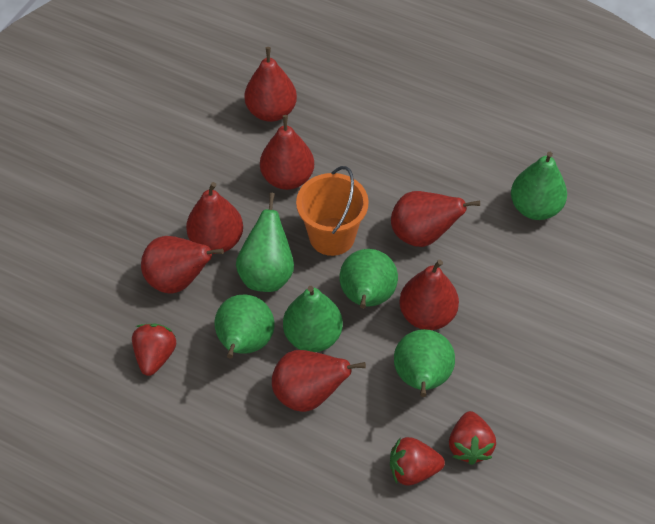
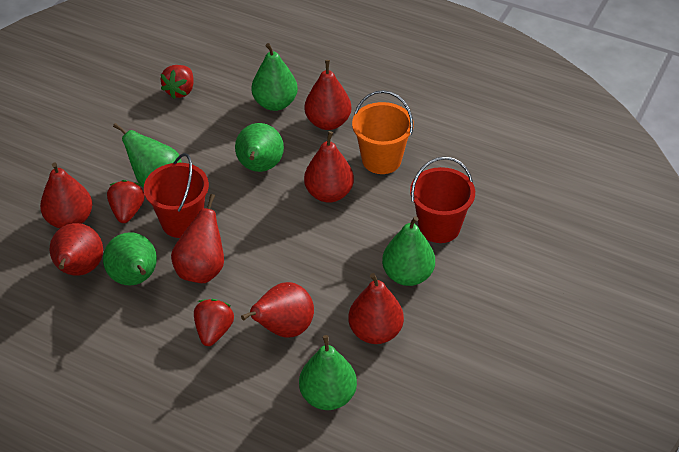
red bucket: 0 -> 2

